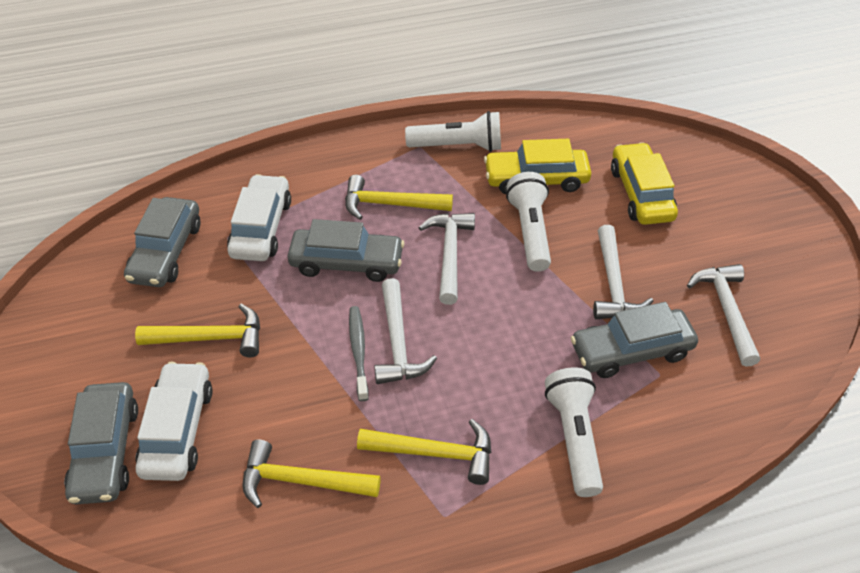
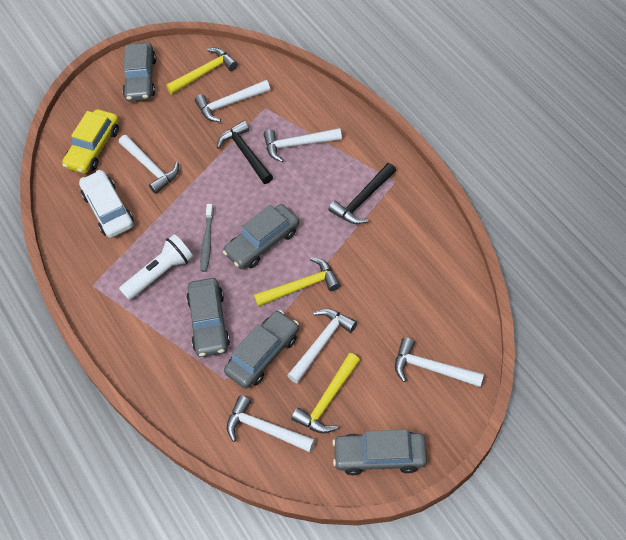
black hammer: 0 -> 2
grey car: 4 -> 5
white car: 2 -> 1
white flashlight: 3 -> 1
white hammer: 4 -> 6
yellow car: 2 -> 1
yellow hammer: 4 -> 3

